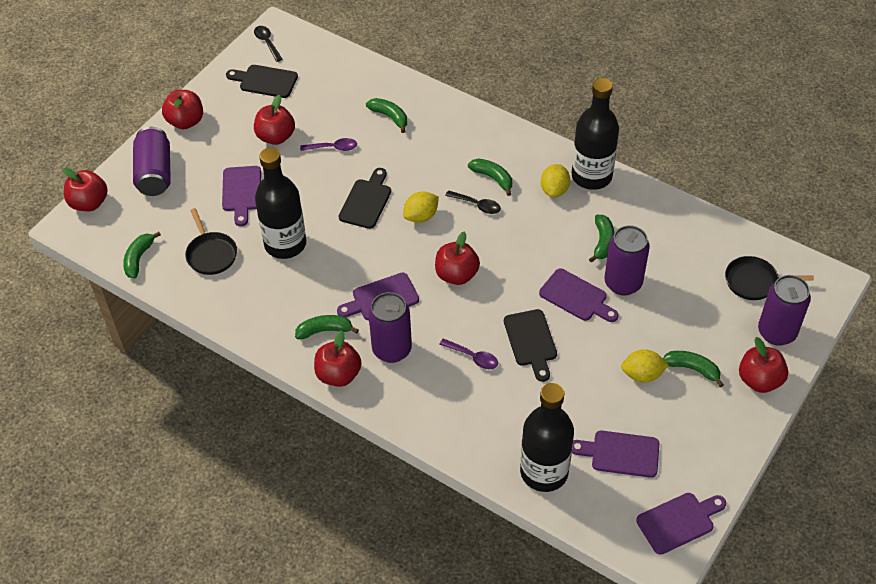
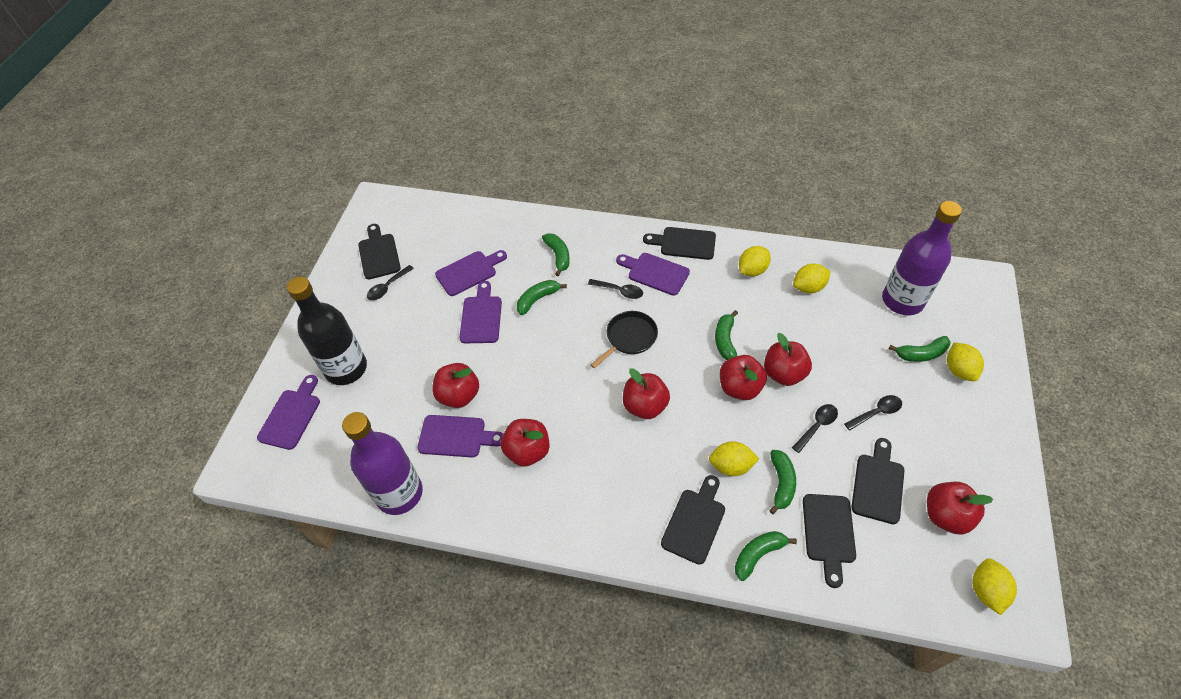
black bottle: 3 -> 1
black cutting board: 3 -> 5
black pan: 2 -> 1
black spoon: 2 -> 4
purple bottle: 0 -> 2
purple can: 4 -> 0
purple spoon: 2 -> 0
yellow lemon: 3 -> 5

